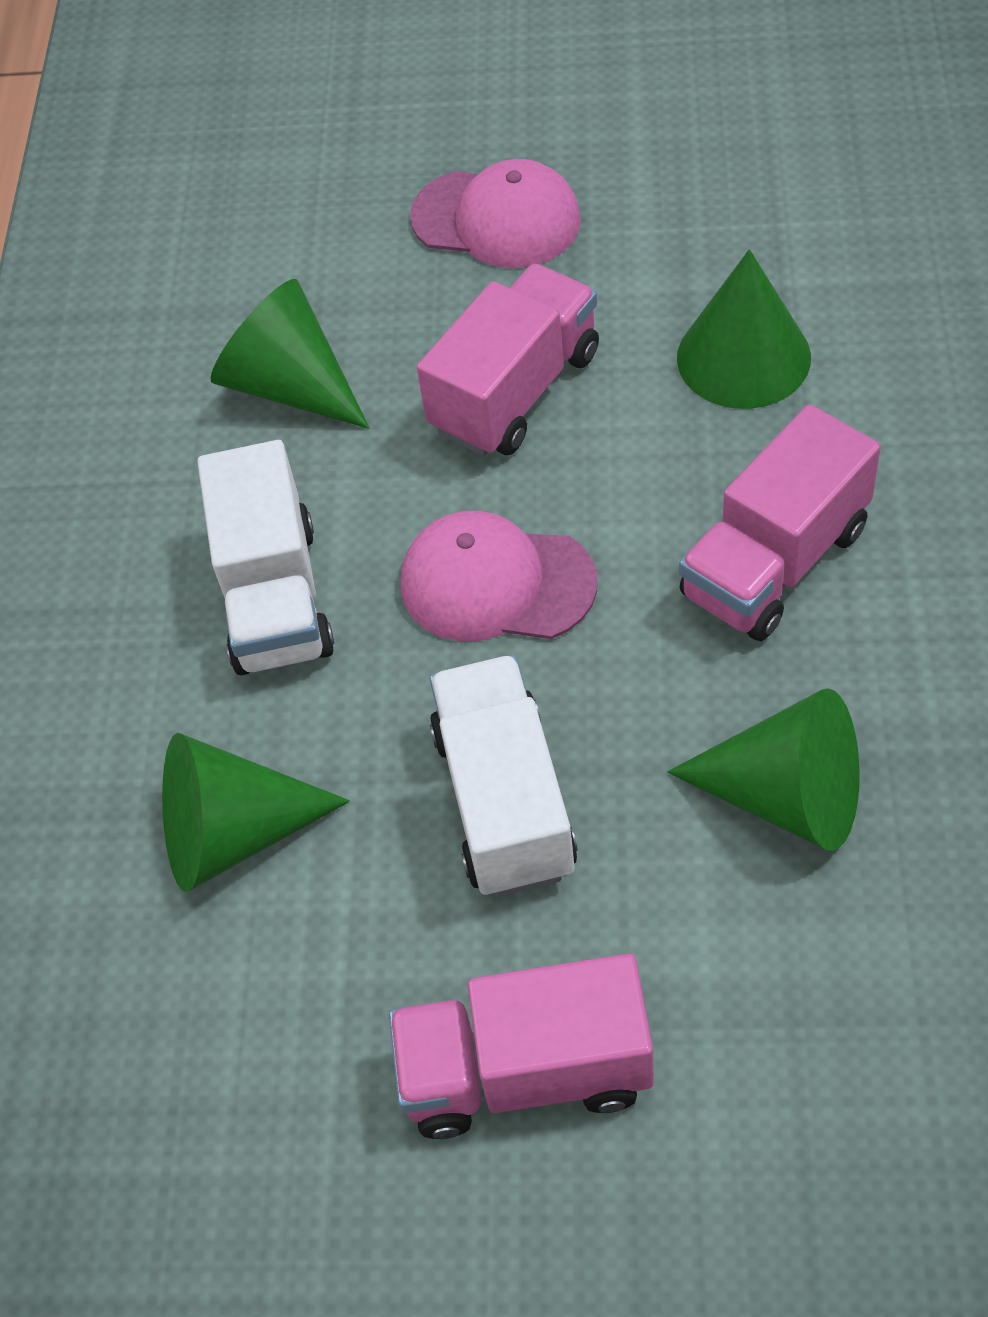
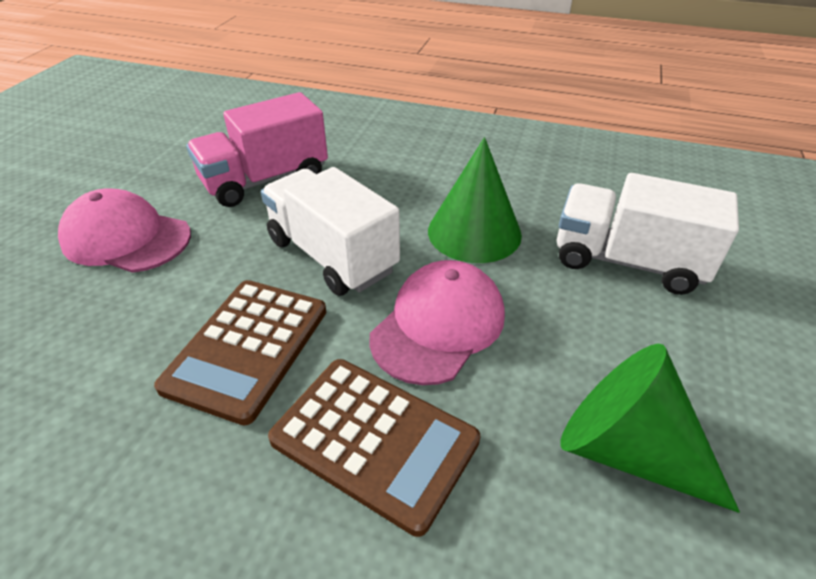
brown calculator: 0 -> 2
green cone: 4 -> 2
pink truck: 3 -> 1

